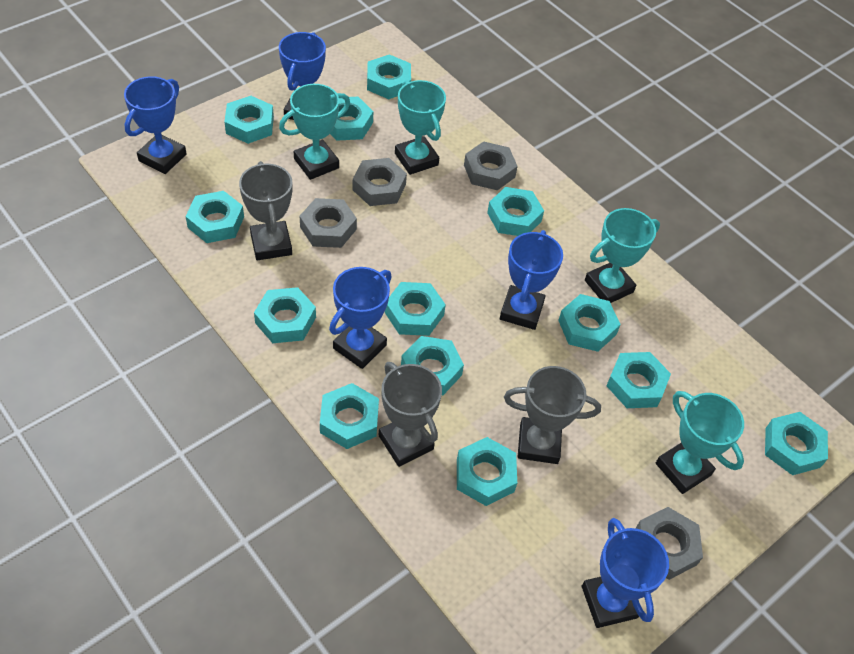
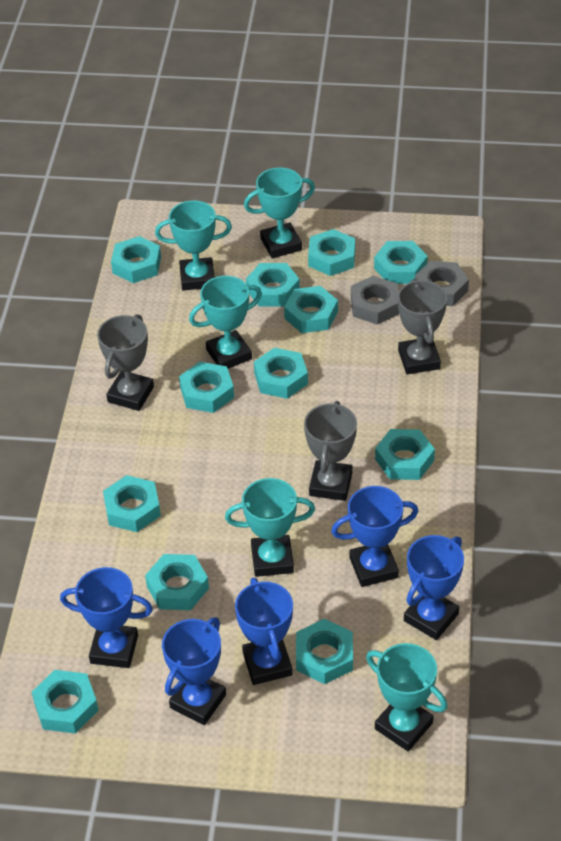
grey nut: 4 -> 2
turquoise nut: 13 -> 12
turquoise trophy: 4 -> 5

